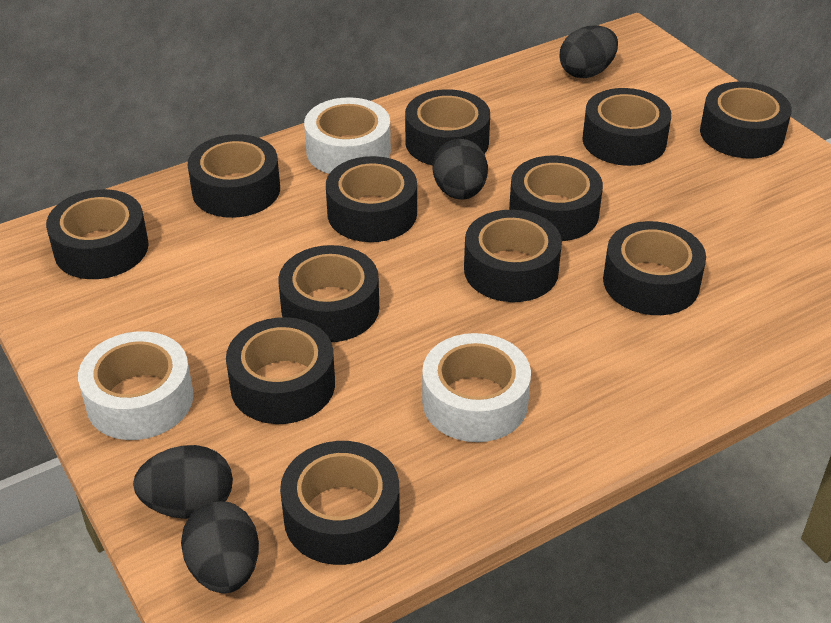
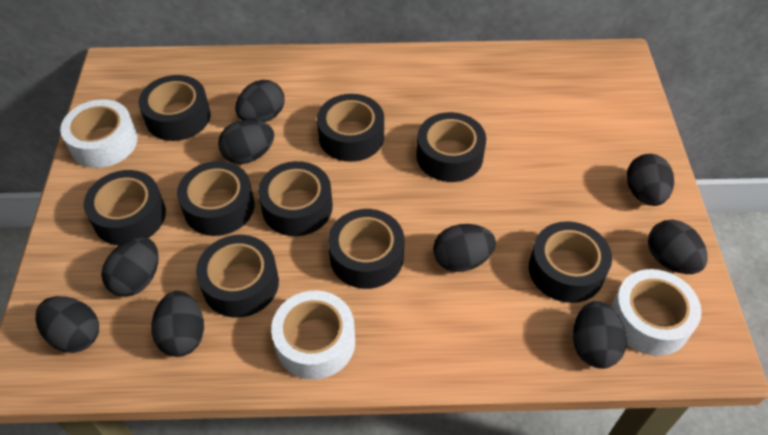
black egg: 4 -> 9
black tape: 12 -> 9

